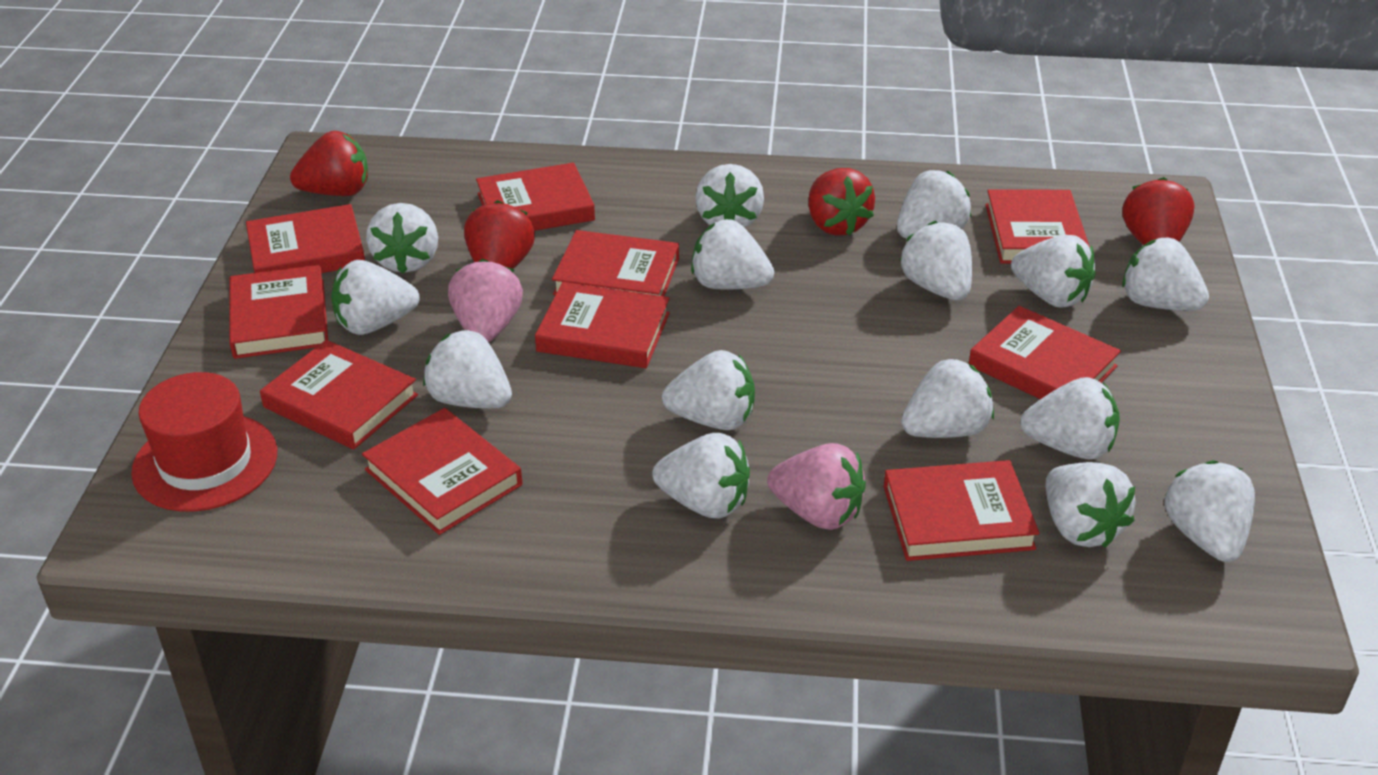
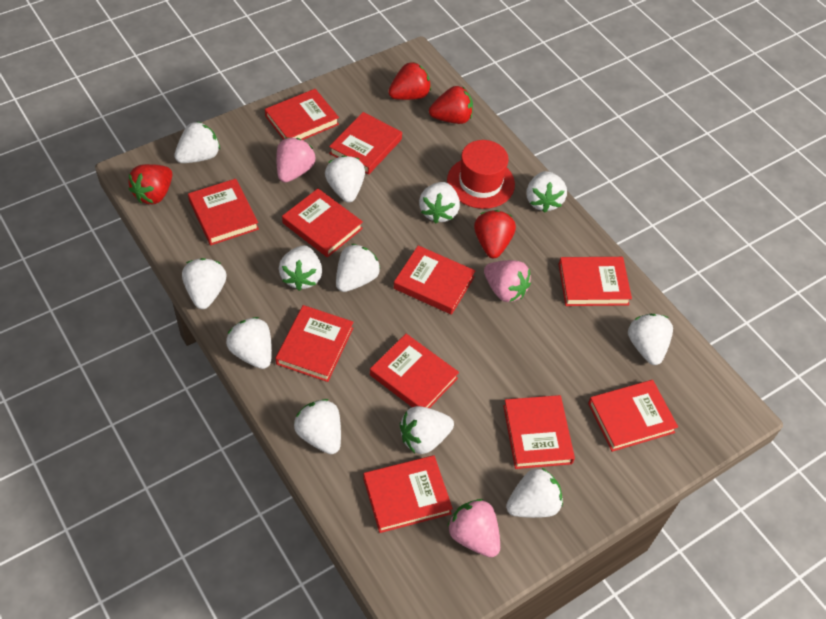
pink strawberry: 2 -> 3
red book: 10 -> 11
white strawberry: 15 -> 12

